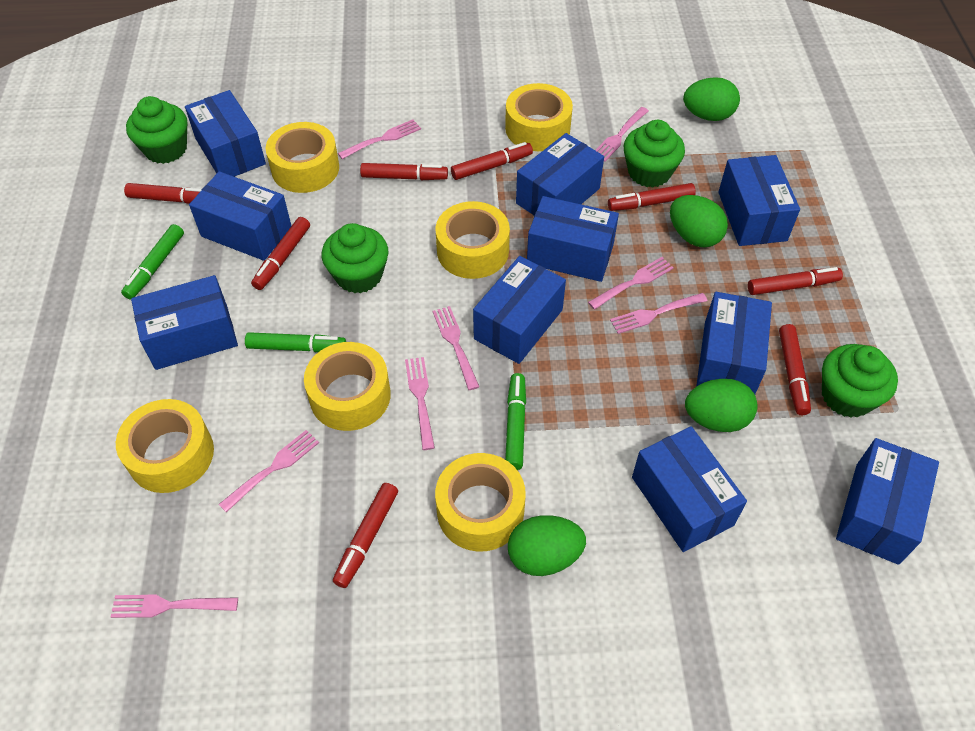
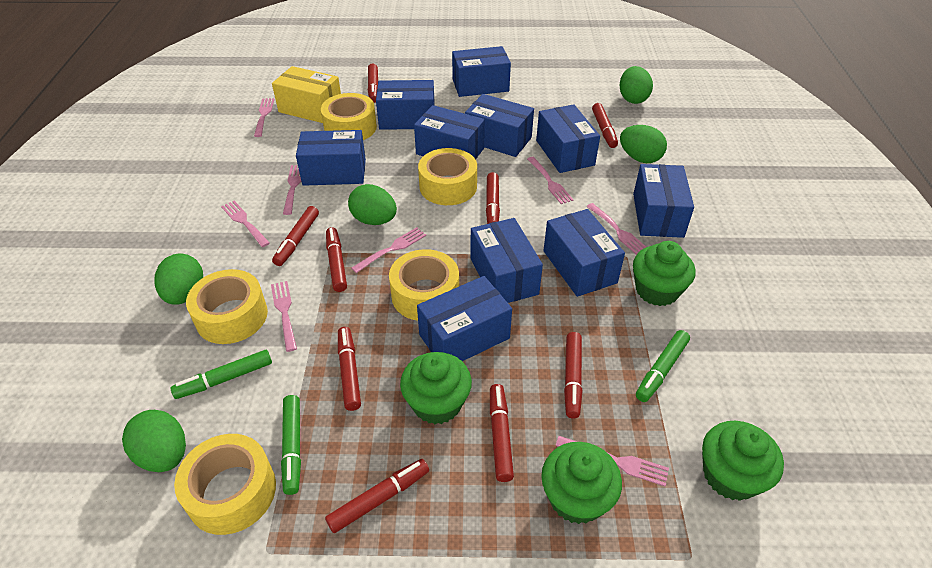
green egg: 4 -> 5
red marker: 8 -> 9
yellow box: 0 -> 1
yellow tape: 6 -> 5

